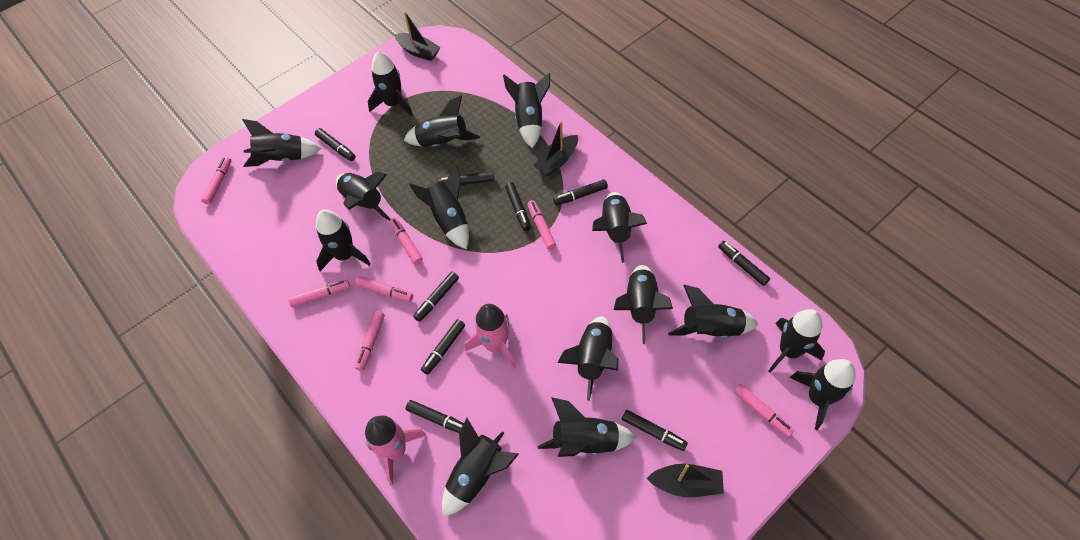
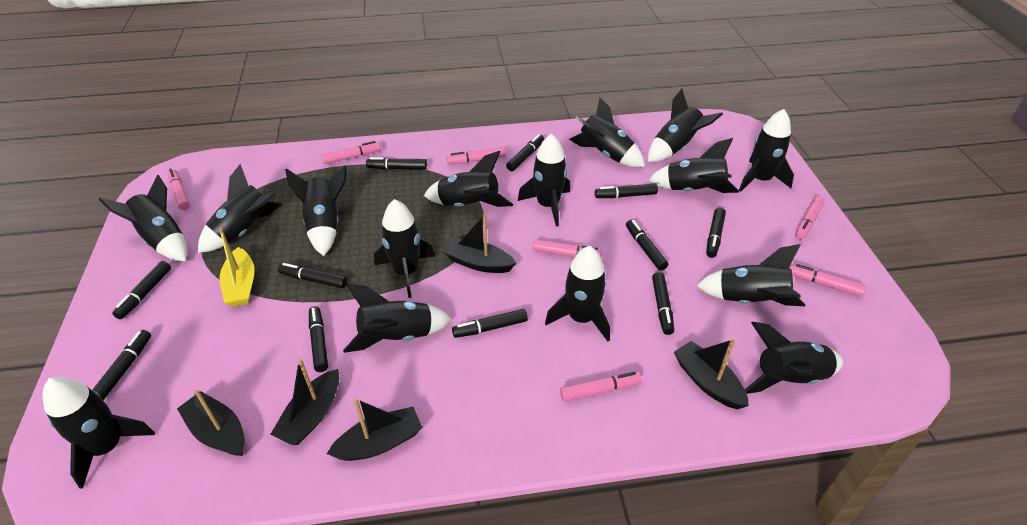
black boat: 3 -> 5
black marker: 9 -> 11
pink rocket: 2 -> 0
yellow boat: 0 -> 1

